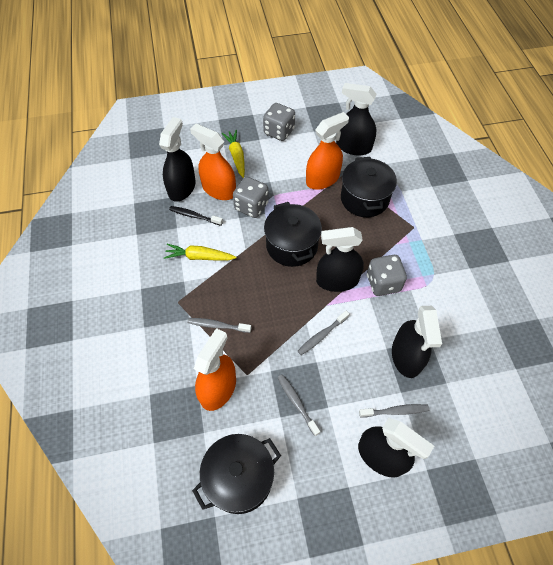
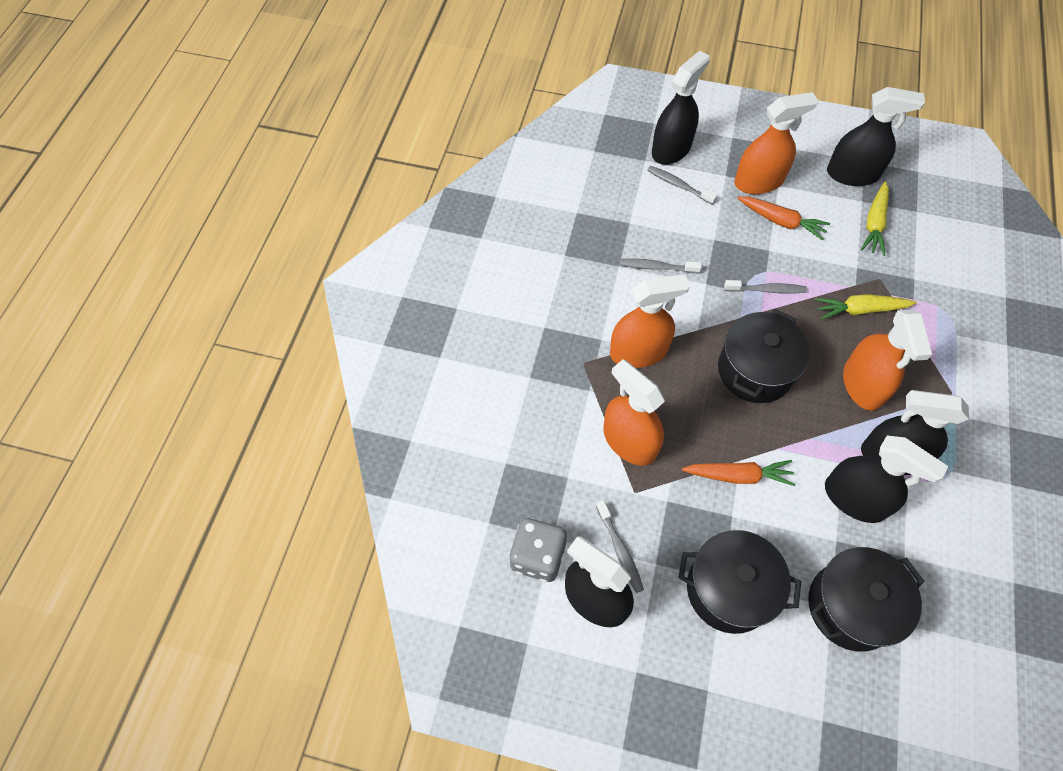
black toothbrush: 1 -> 0
grey dice: 3 -> 1
orange carrot: 0 -> 2
orange spray bottle: 3 -> 4

